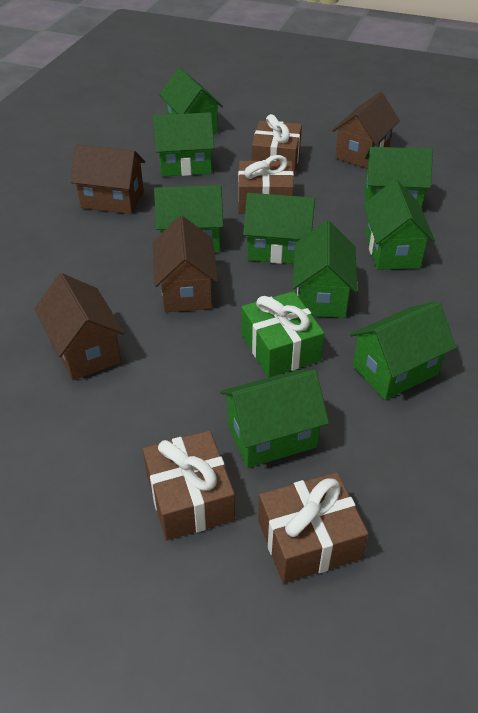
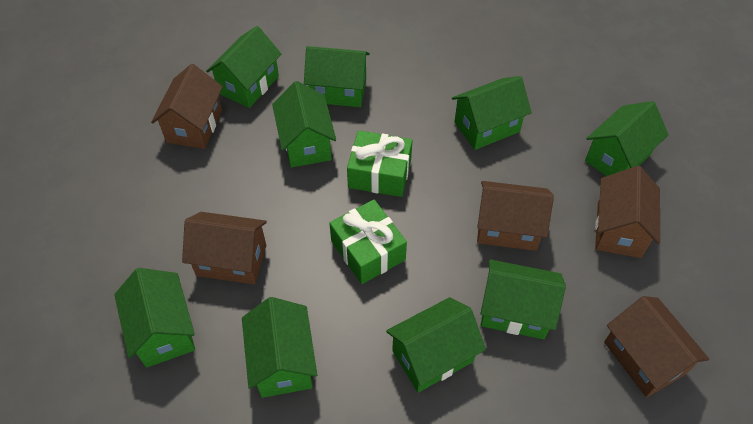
brown gift: 4 -> 0
brown house: 4 -> 5
green gift: 1 -> 2

